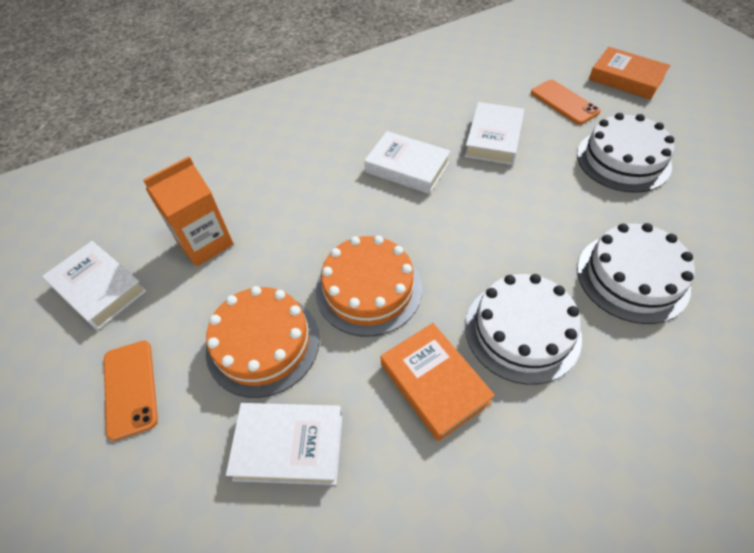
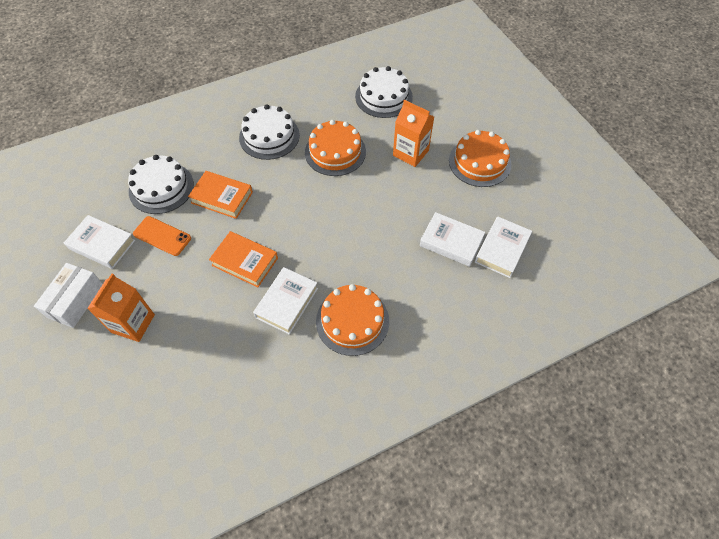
orange cake: 2 -> 3
orange carton: 1 -> 2
orange phone: 2 -> 1
white box: 0 -> 1

